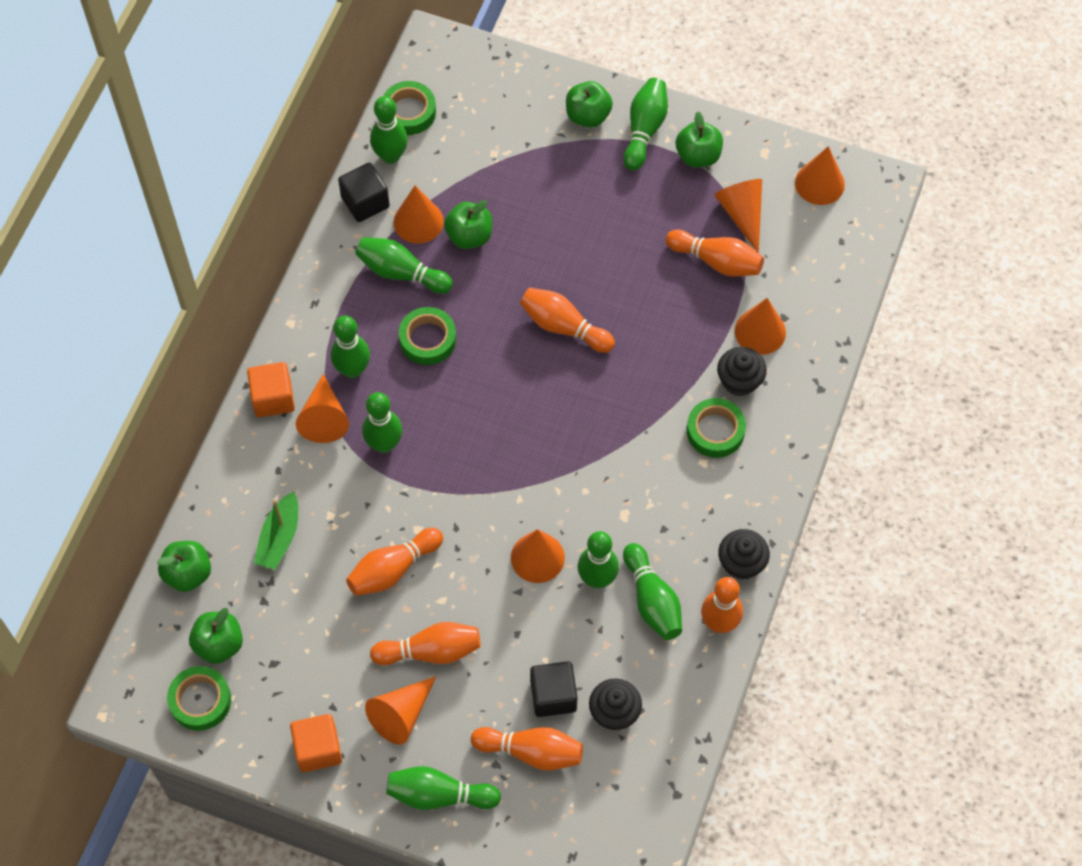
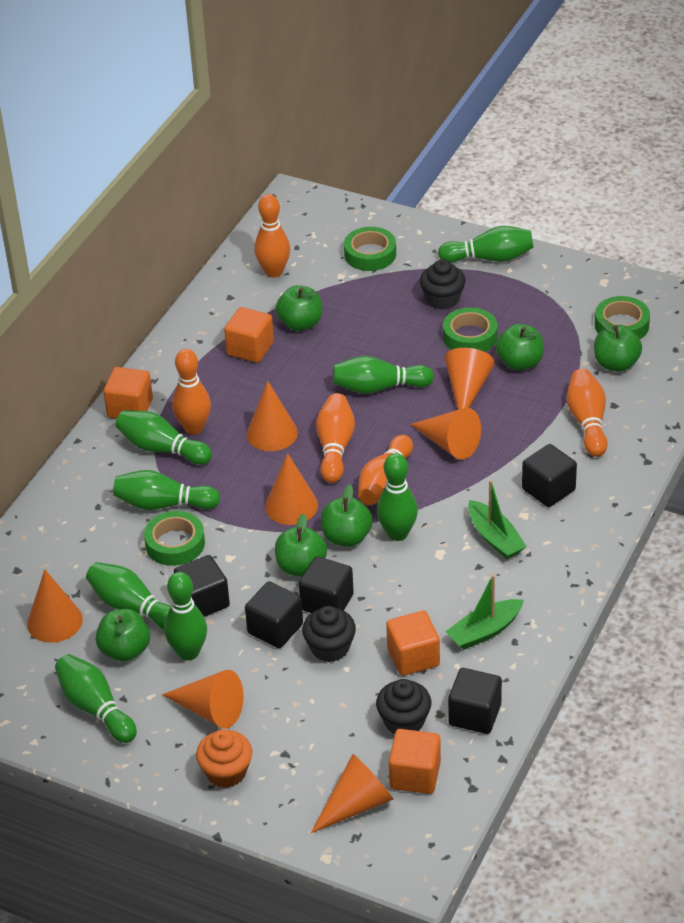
black cube: 2 -> 5
green apple: 5 -> 6
green boat: 1 -> 2
orange bowling pin: 6 -> 5
orange cube: 2 -> 4
orange cupcake: 0 -> 1

